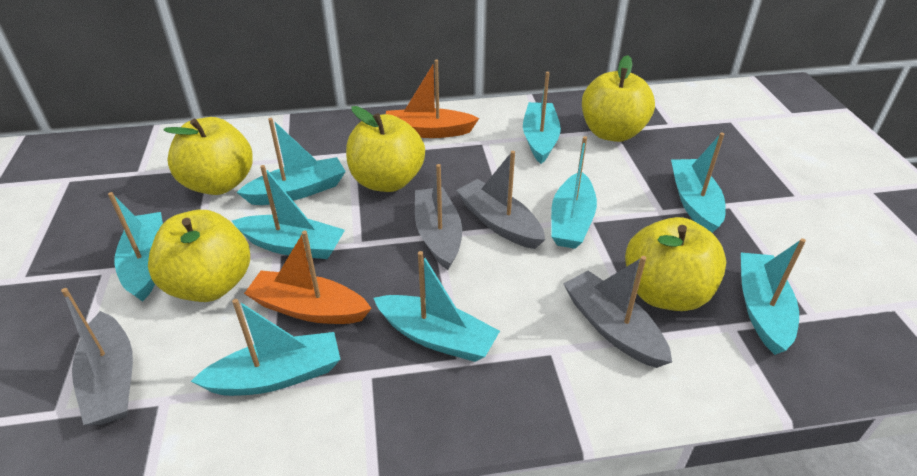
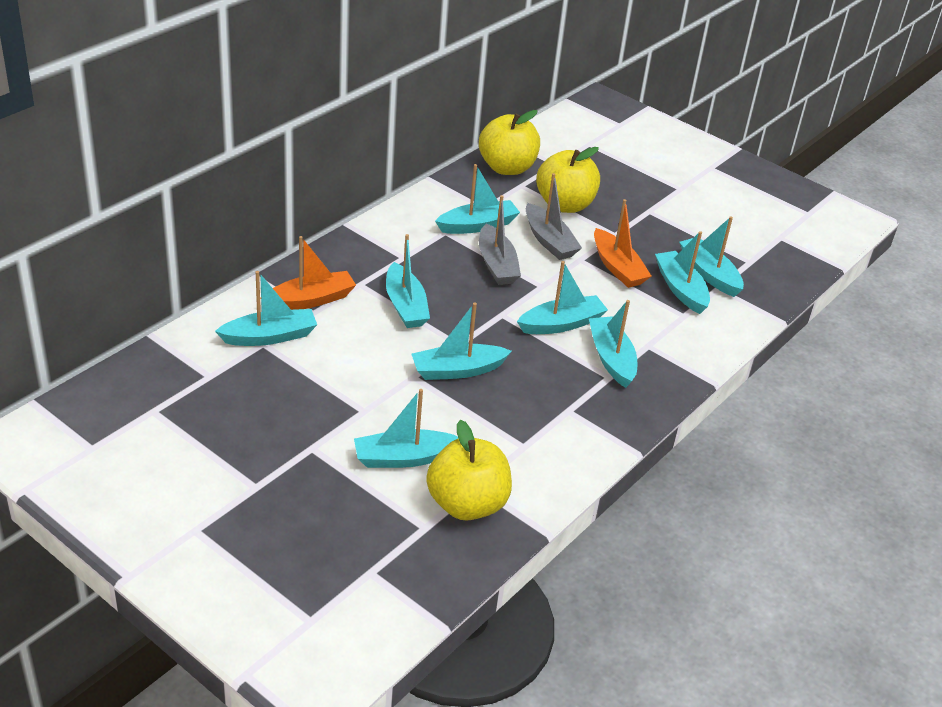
grey boat: 4 -> 2
yellow apple: 5 -> 3

